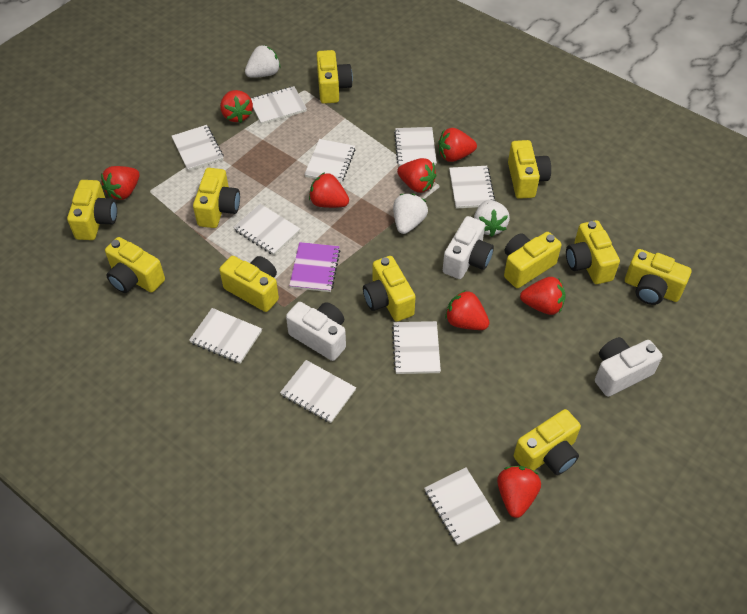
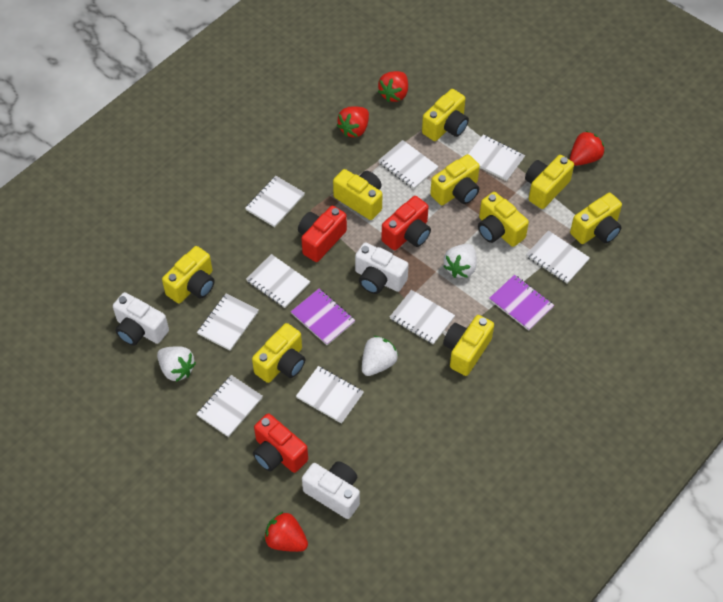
purple notebook: 1 -> 2
red camera: 0 -> 3
red strawberry: 8 -> 4
white notebook: 10 -> 9
yellow camera: 11 -> 9

